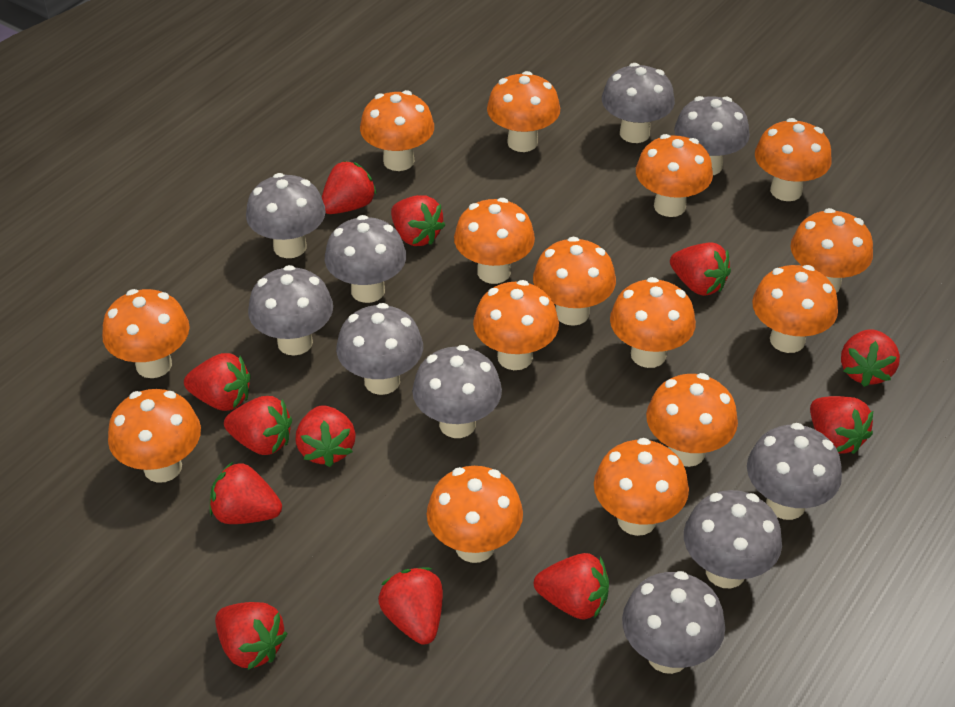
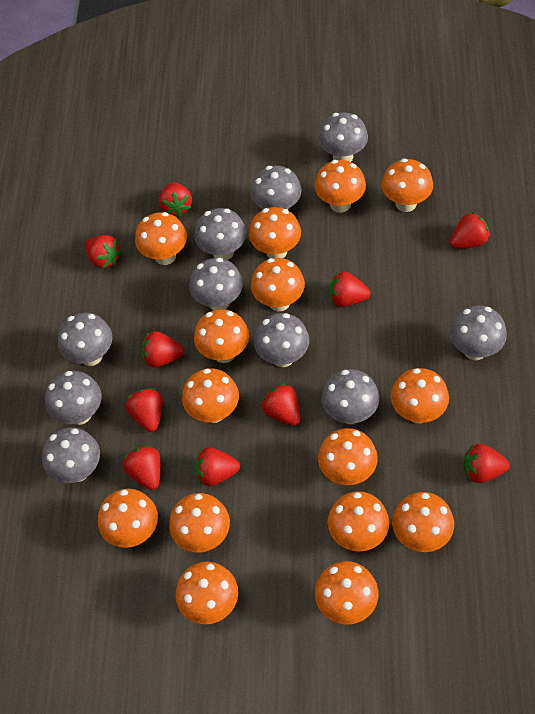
red strawberry: 12 -> 10

